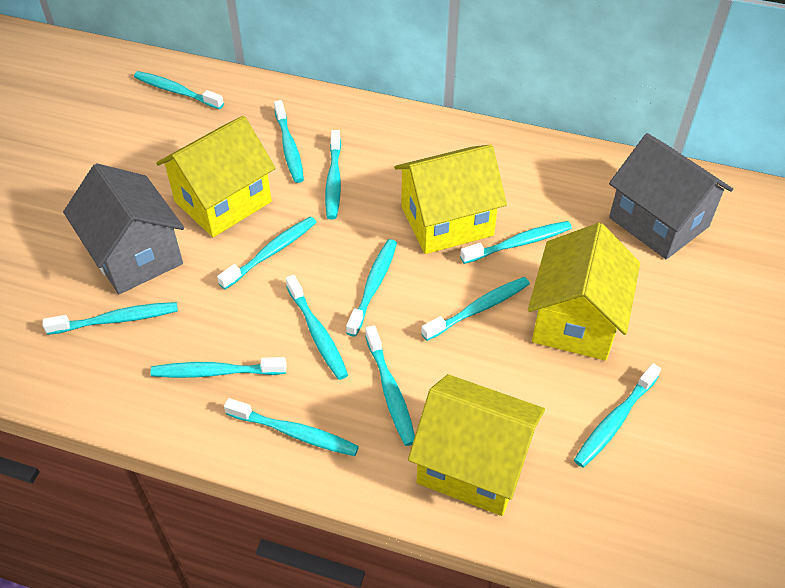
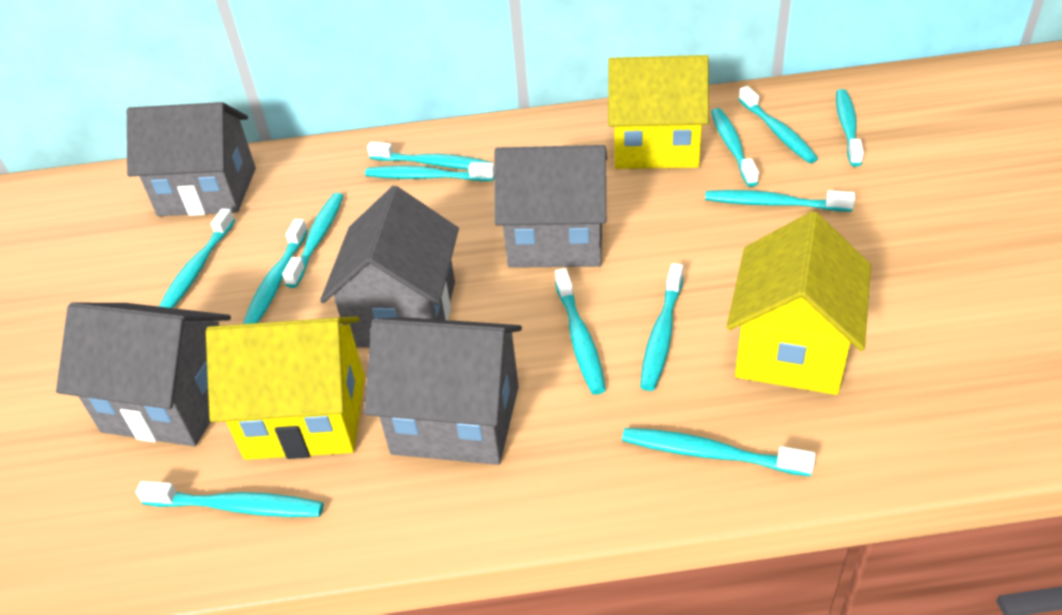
grey house: 2 -> 5
yellow house: 4 -> 3

